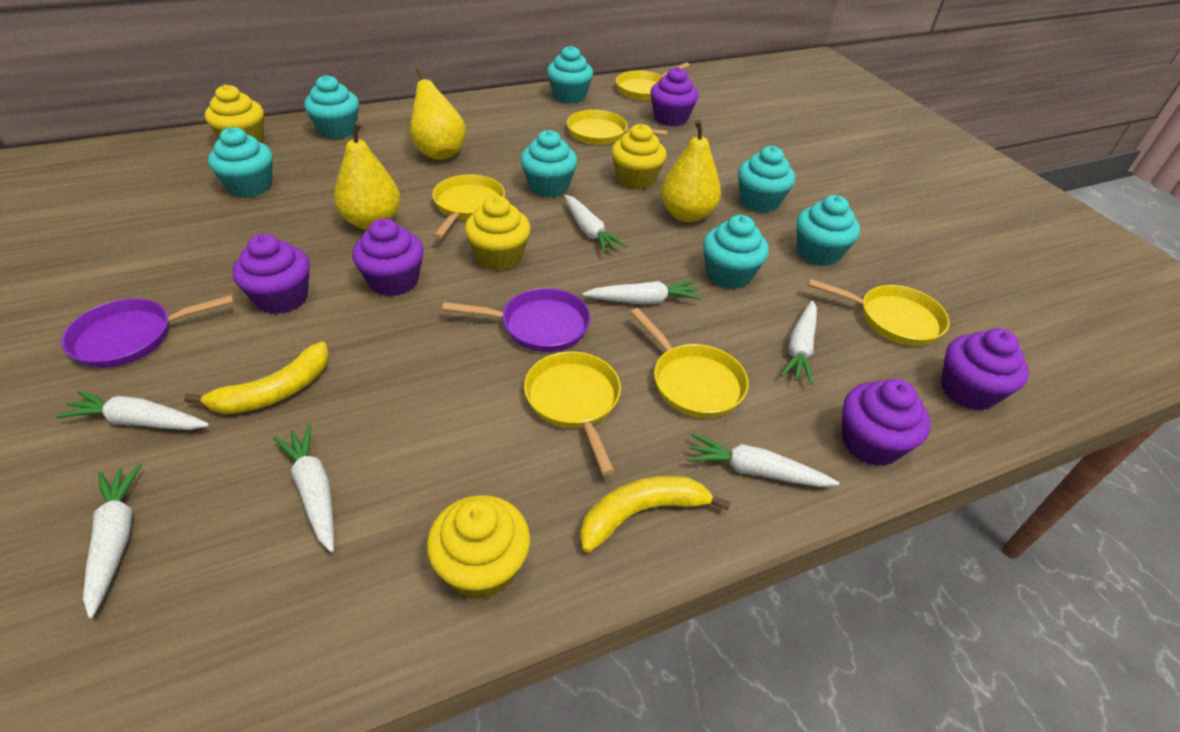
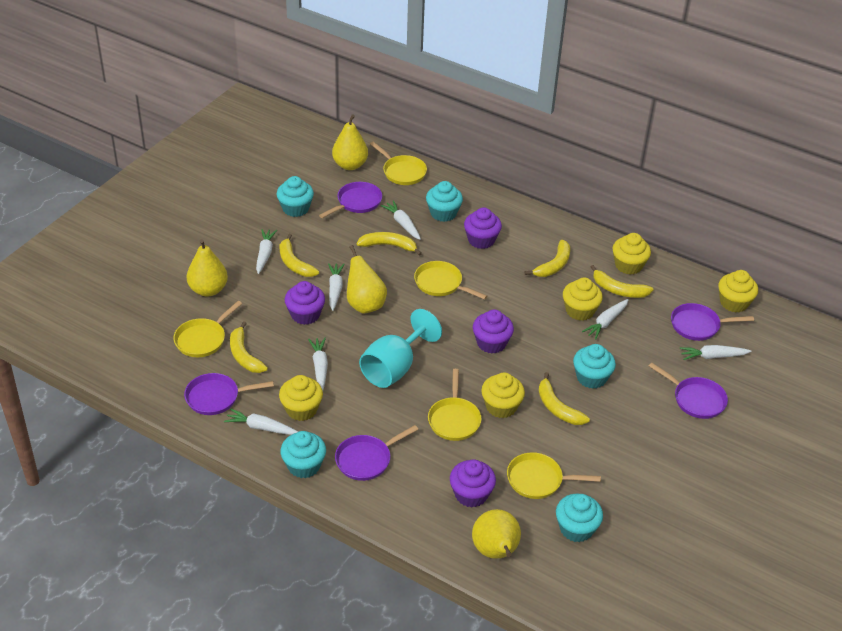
purple cupcake: 5 -> 4
purple pan: 2 -> 5
turquoise cupcake: 7 -> 5
turquoise goblet: 0 -> 1
yellow banana: 2 -> 6
yellow cupcake: 4 -> 5
yellow pan: 6 -> 5
yellow pear: 3 -> 4

